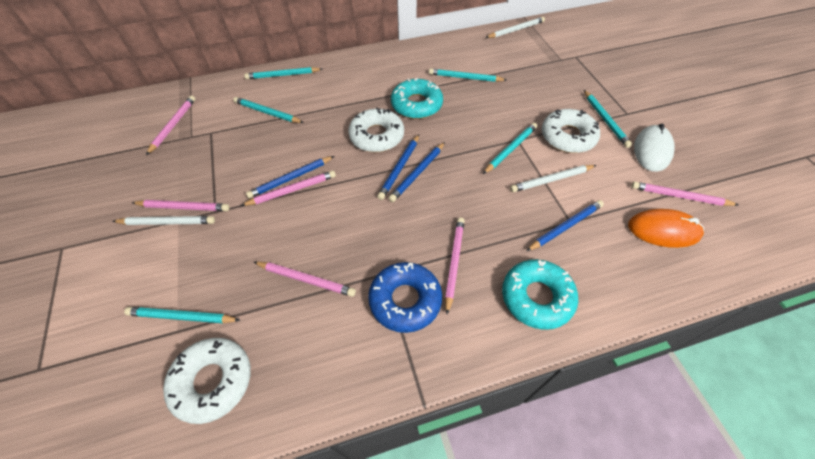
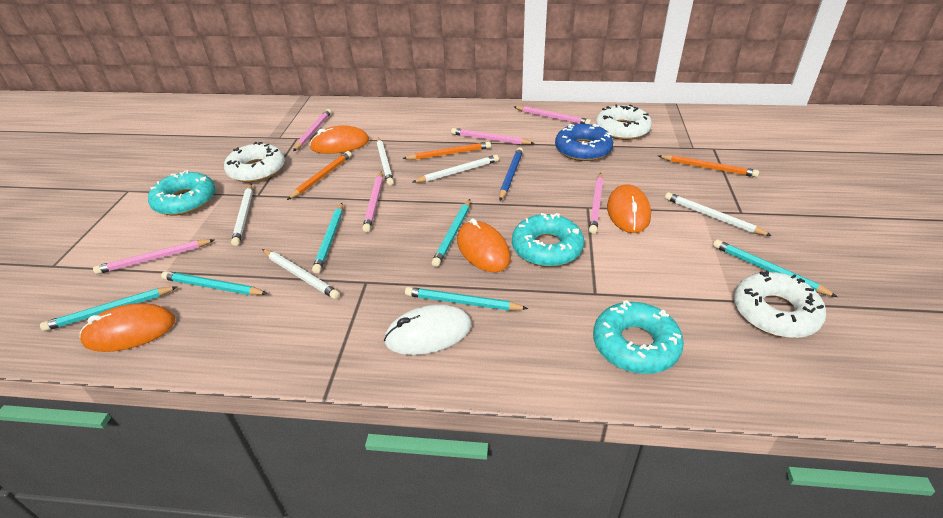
blue pencil: 4 -> 1
orange mouse: 1 -> 4
orange pencil: 0 -> 3
turquoise donut: 2 -> 3
white pencil: 3 -> 5

